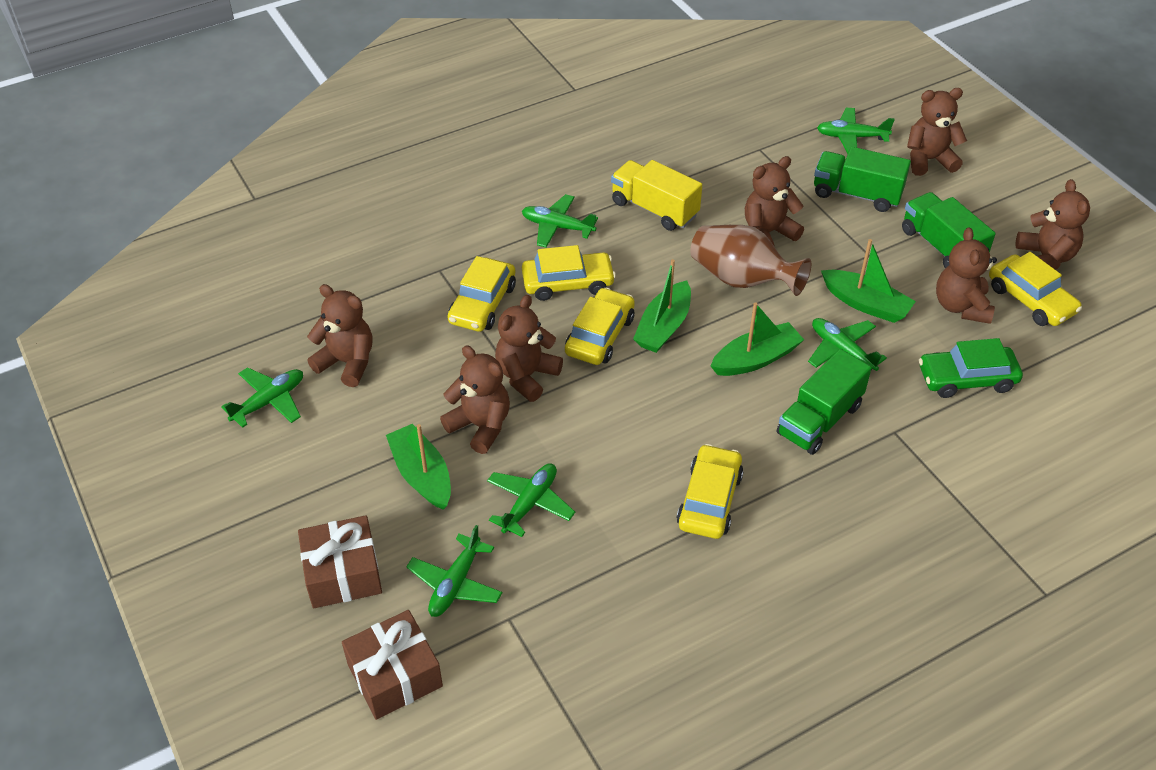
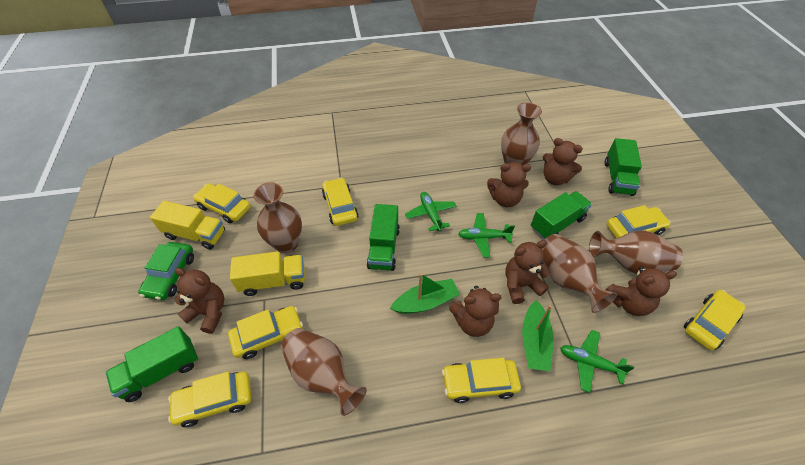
brown gift: 2 -> 0
brown teddy bear: 7 -> 6
brown vase: 1 -> 5
green boat: 4 -> 2
green plane: 6 -> 3
green truck: 3 -> 4
yellow car: 5 -> 7
yellow truck: 1 -> 2

